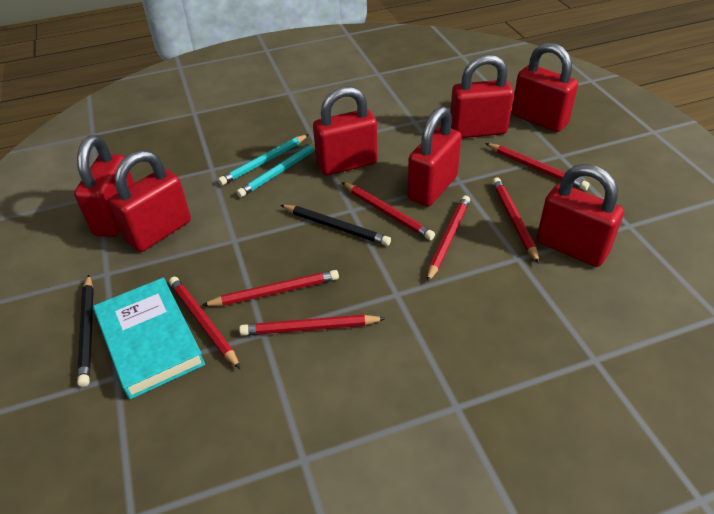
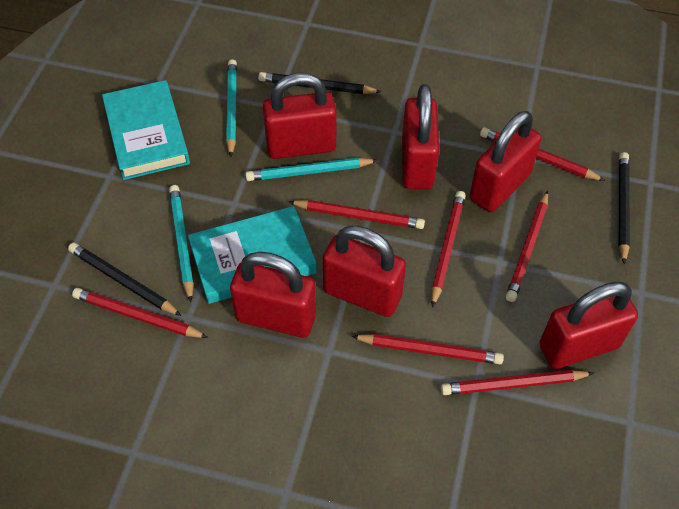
black pencil: 2 -> 3
red padlock: 7 -> 6
turquoise book: 1 -> 2
turquoise pencil: 2 -> 3

